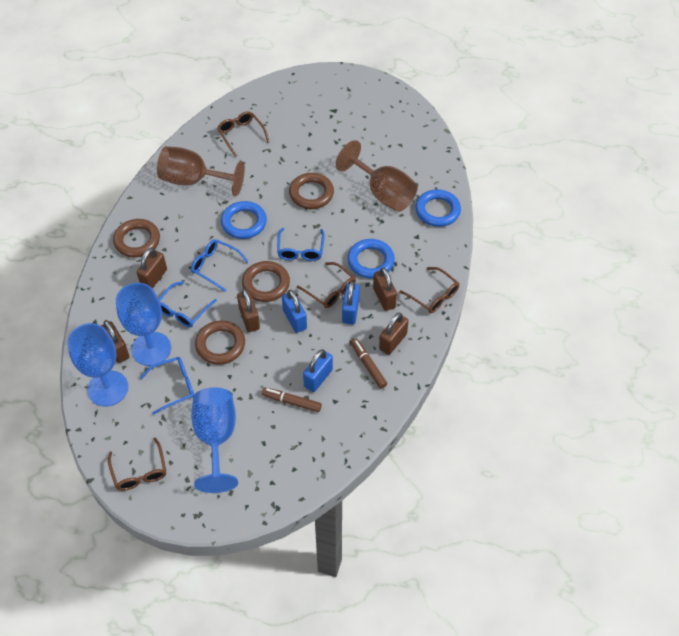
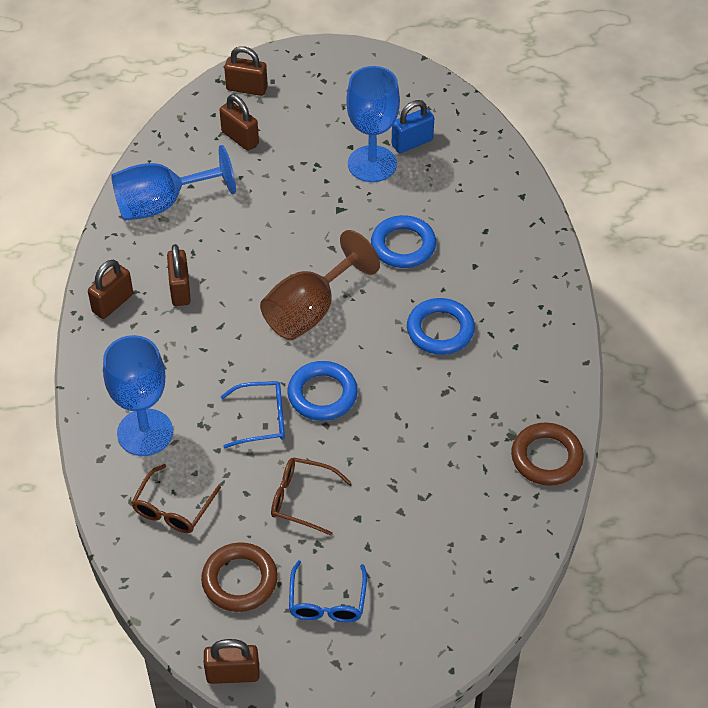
blue glasses: 4 -> 2
blue padlock: 3 -> 1
brown glasses: 4 -> 2
brown goblet: 2 -> 1
brown marker: 2 -> 0
brown ring: 4 -> 2

